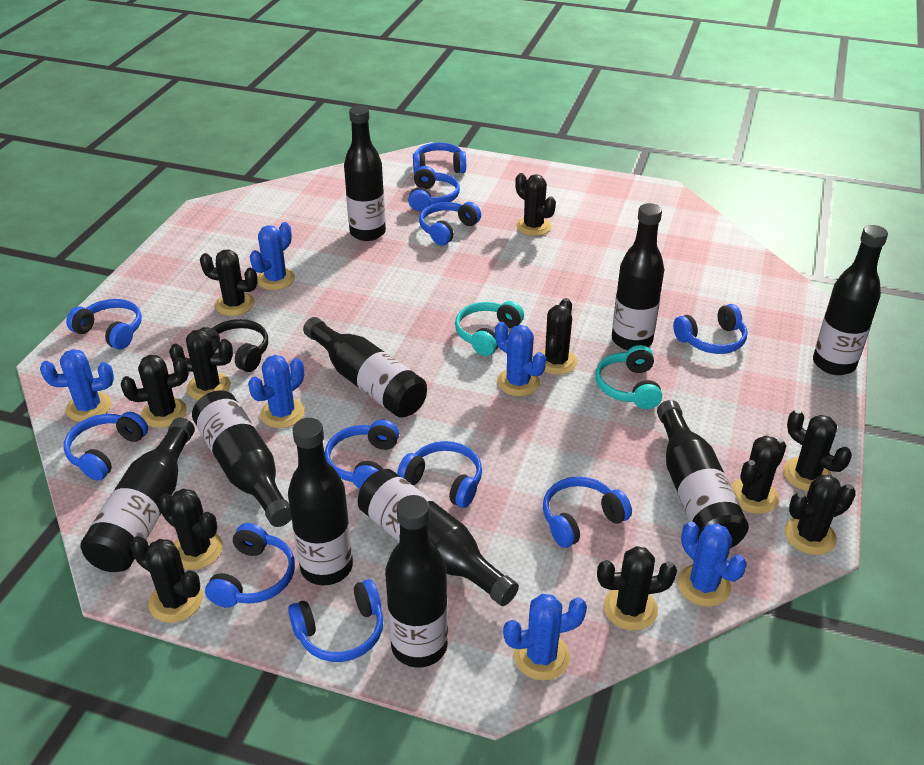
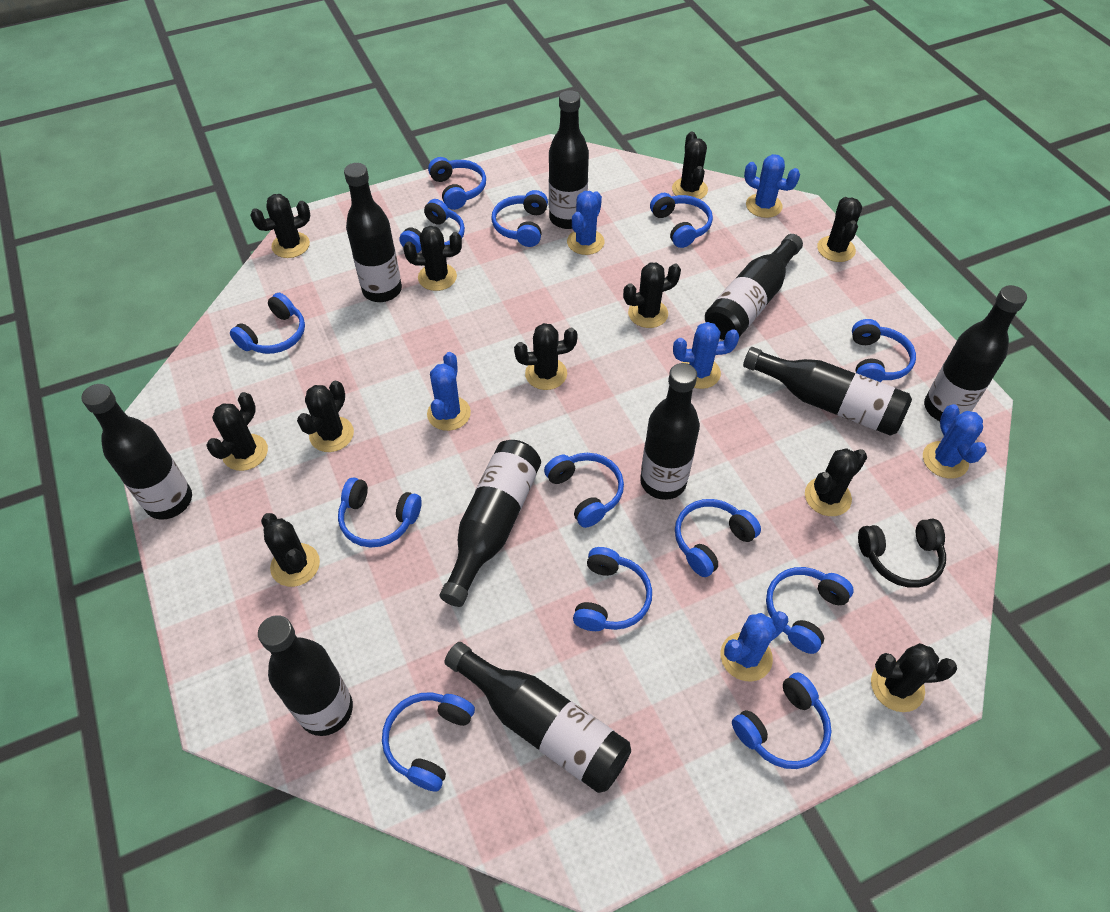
blue headphones: 11 -> 13
turquoise headphones: 2 -> 0

